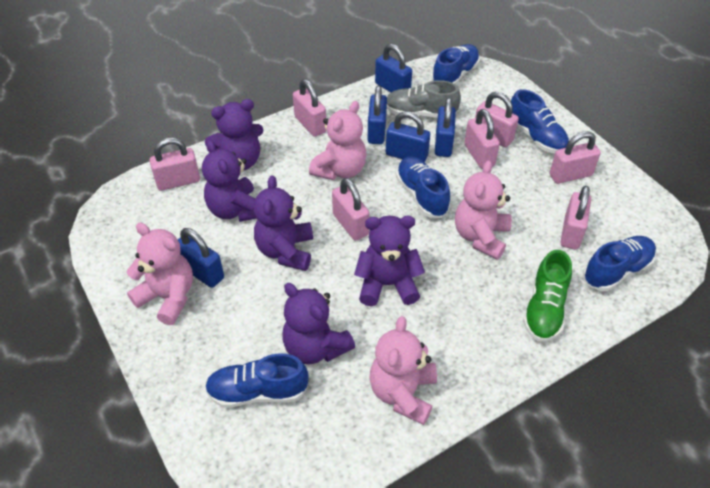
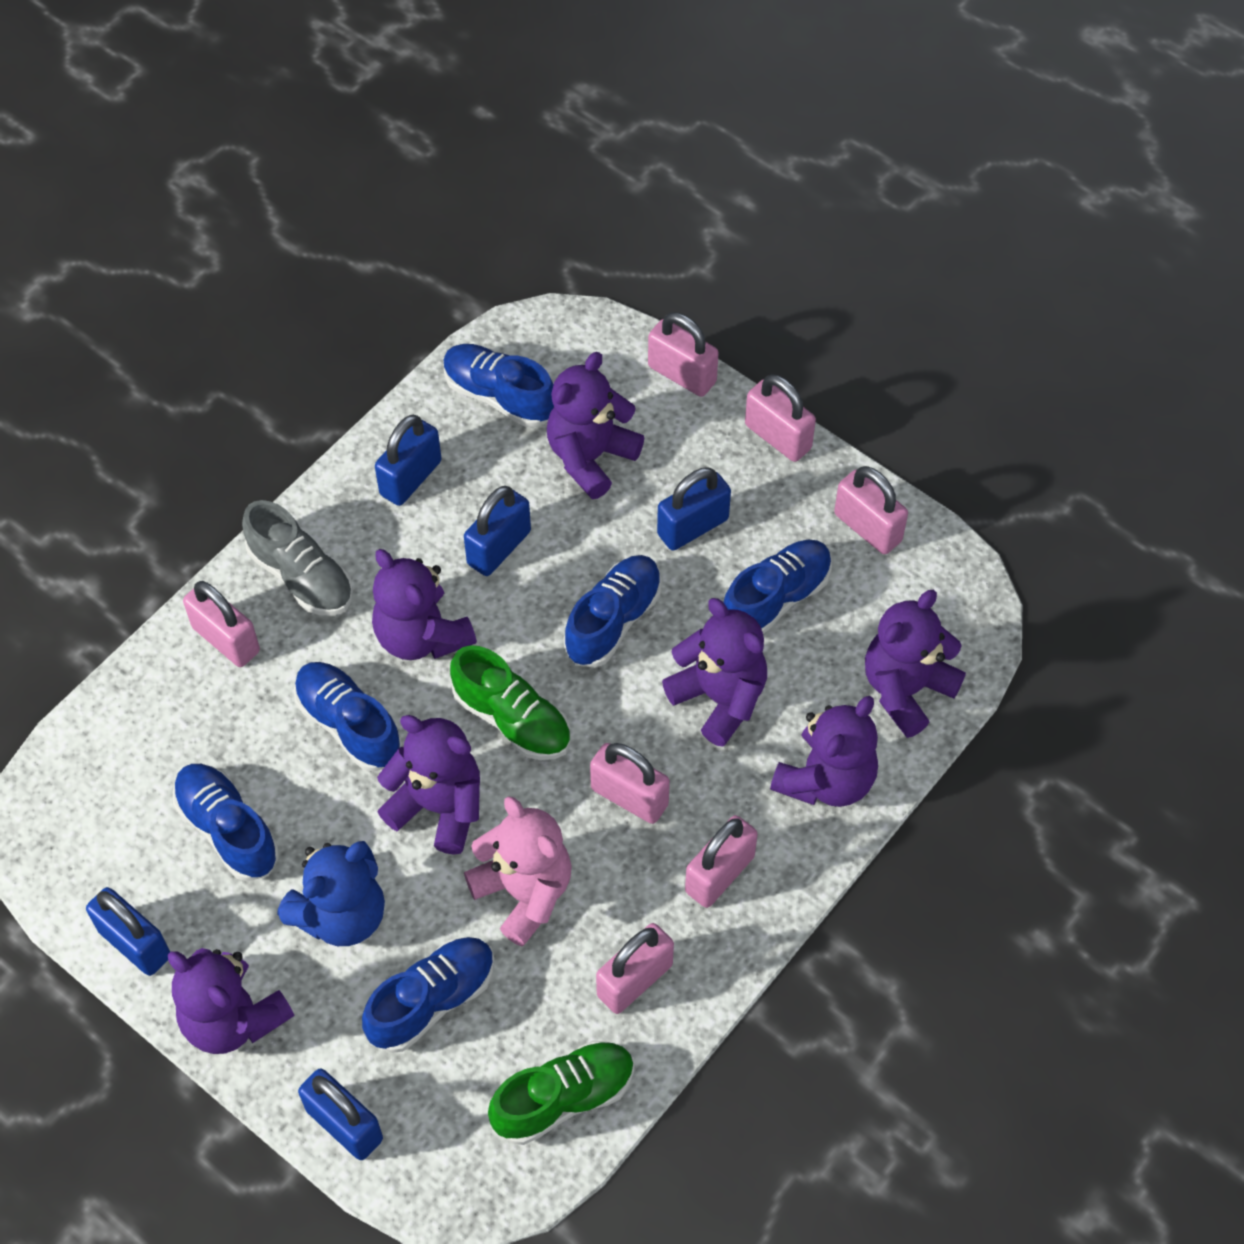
blue shoe: 5 -> 6
blue teddy bear: 0 -> 1
green shoe: 1 -> 2
pink teddy bear: 4 -> 1
purple teddy bear: 5 -> 7

